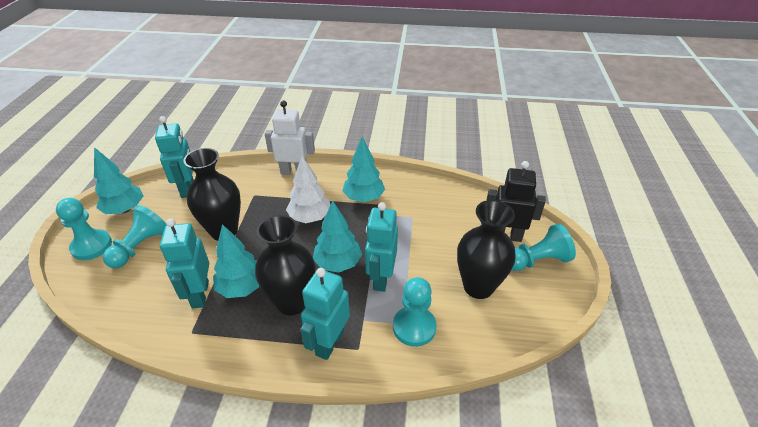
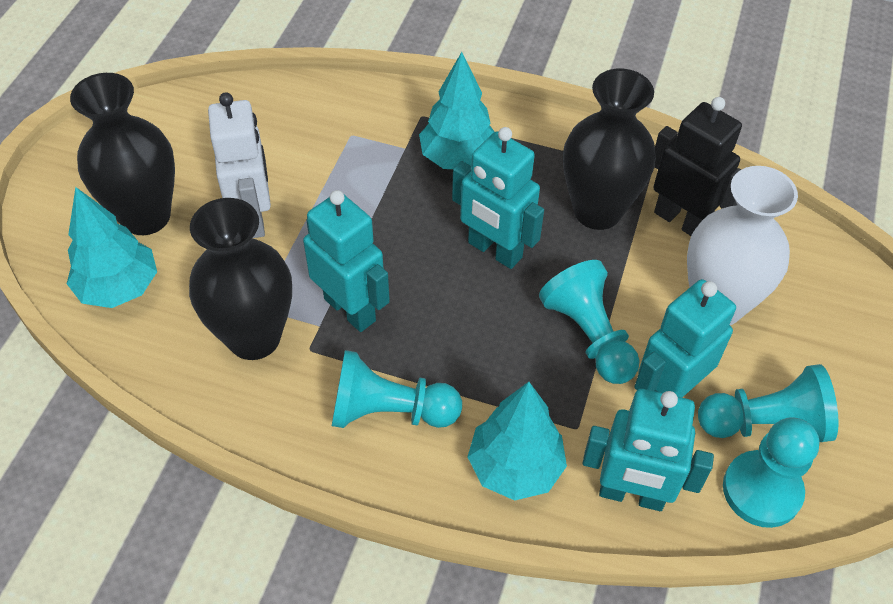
turquoise tree: 4 -> 3
white tree: 1 -> 0
white vase: 0 -> 1

